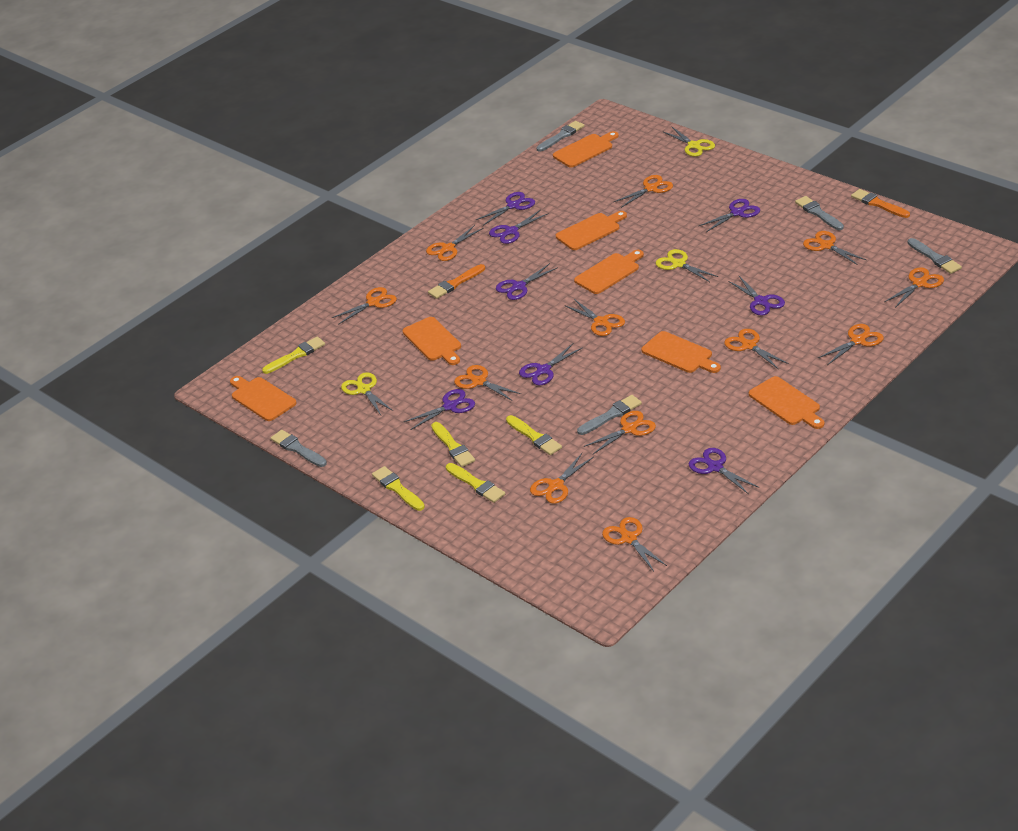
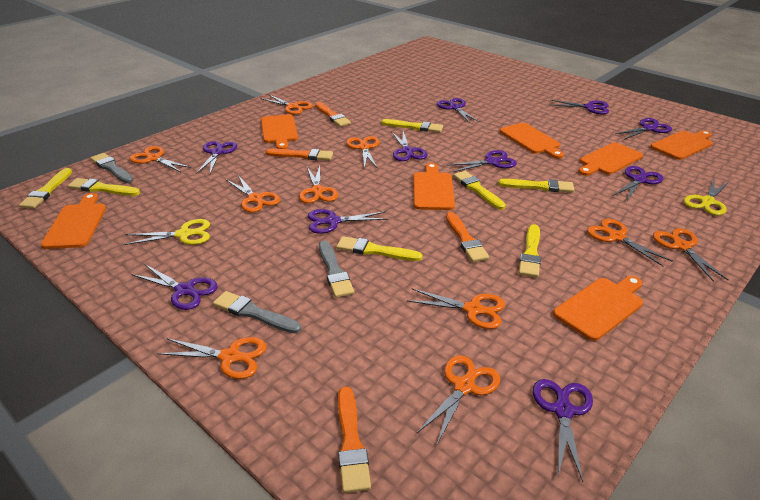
grey brush: 5 -> 3
orange brush: 2 -> 4
orange scissors: 12 -> 10
purple scissors: 8 -> 10
yellow brush: 5 -> 7
yellow scissors: 3 -> 2

